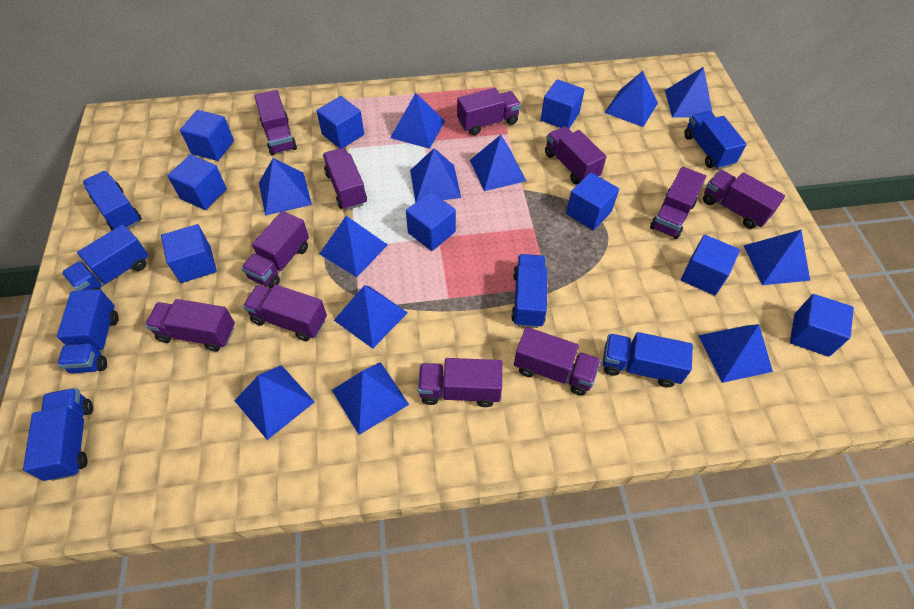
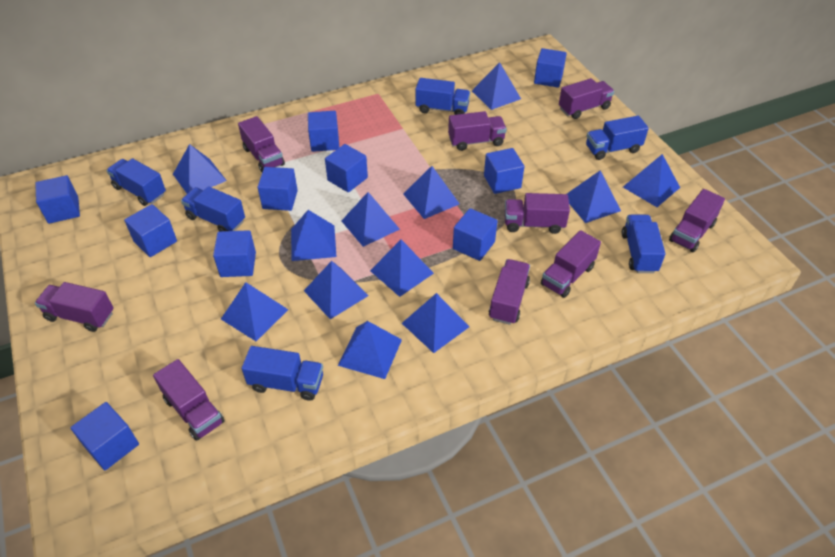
blue cube: 9 -> 10
blue truck: 7 -> 6
purple truck: 11 -> 9

